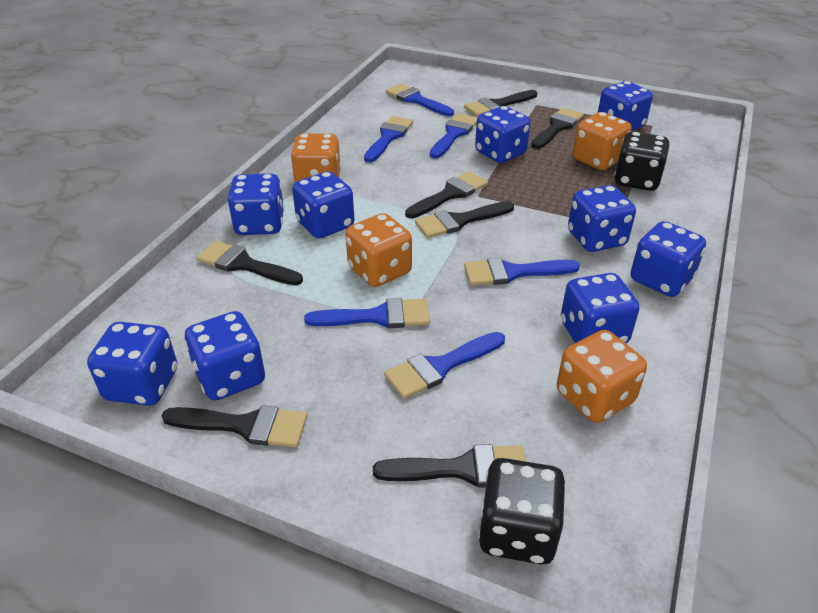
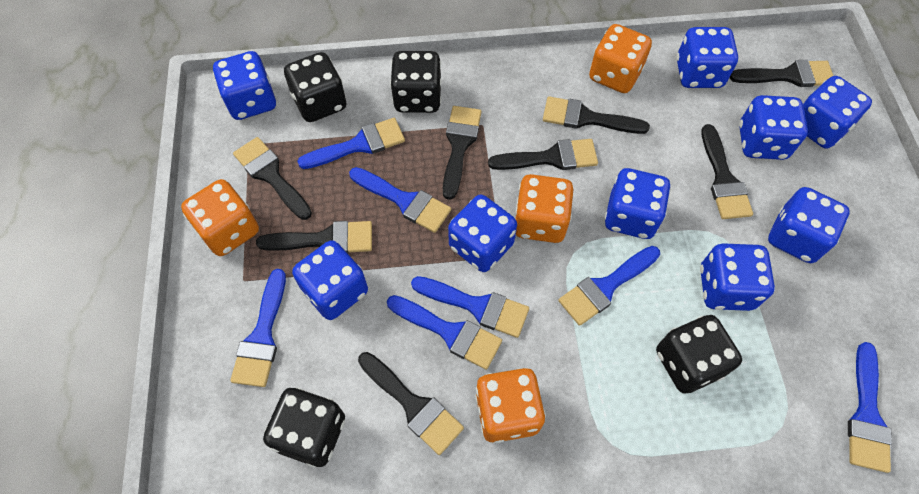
black brush: 7 -> 8
black dice: 2 -> 4
blue brush: 6 -> 7

